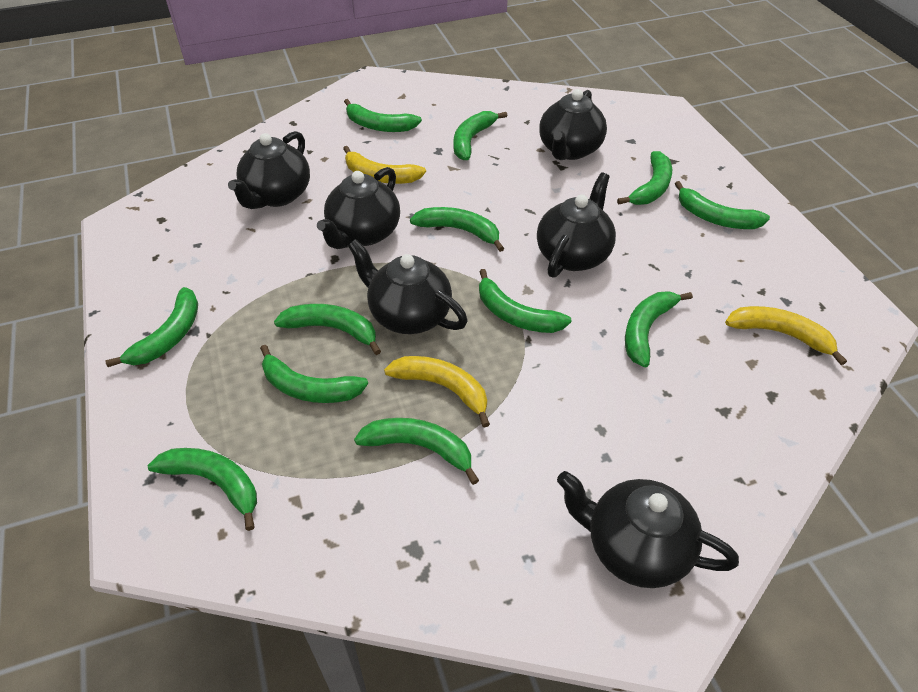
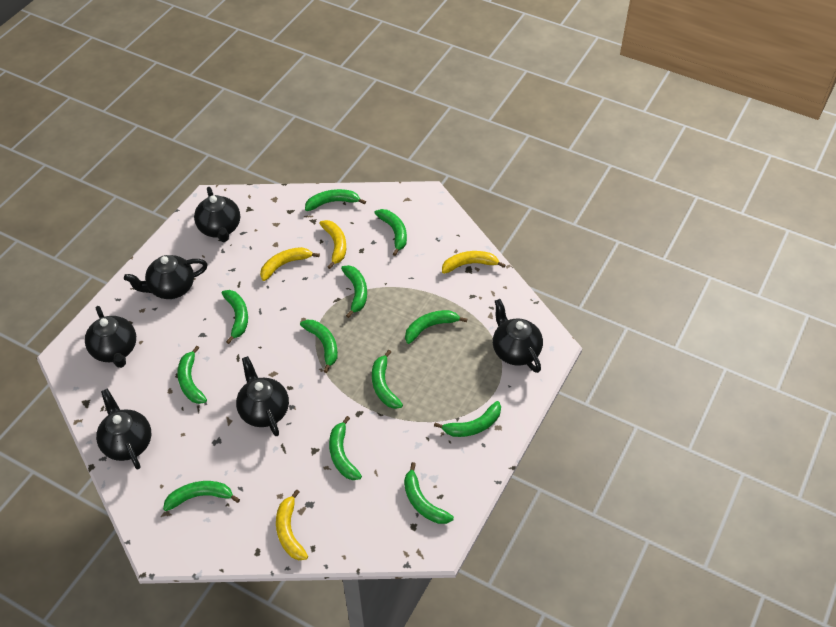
yellow banana: 3 -> 4

